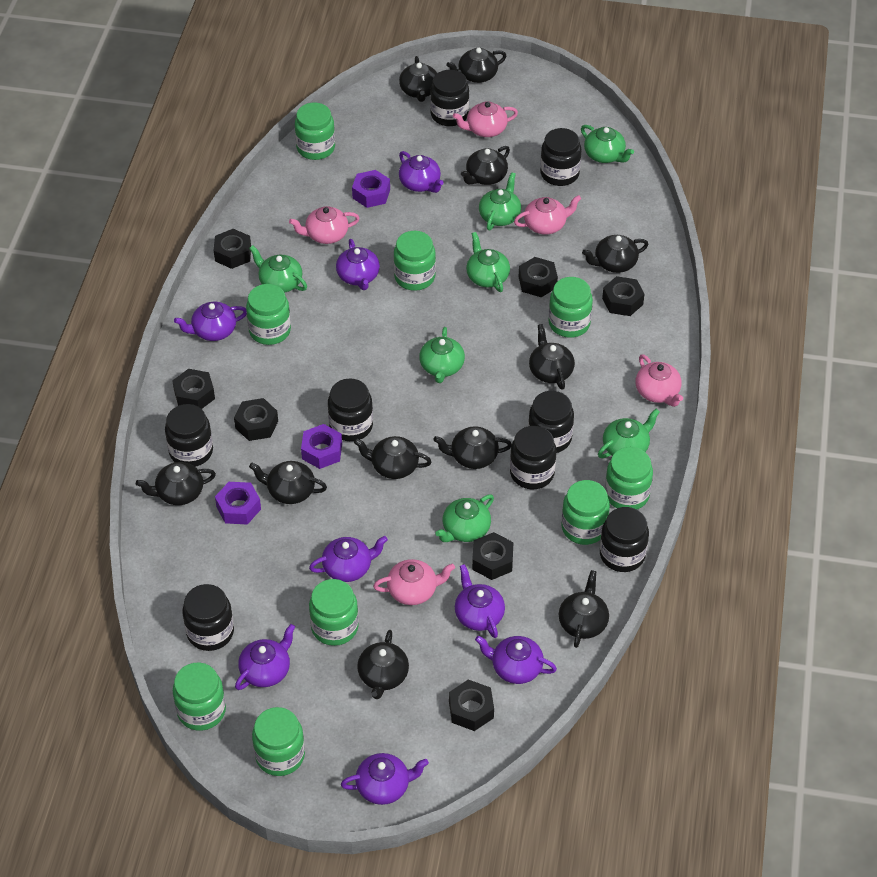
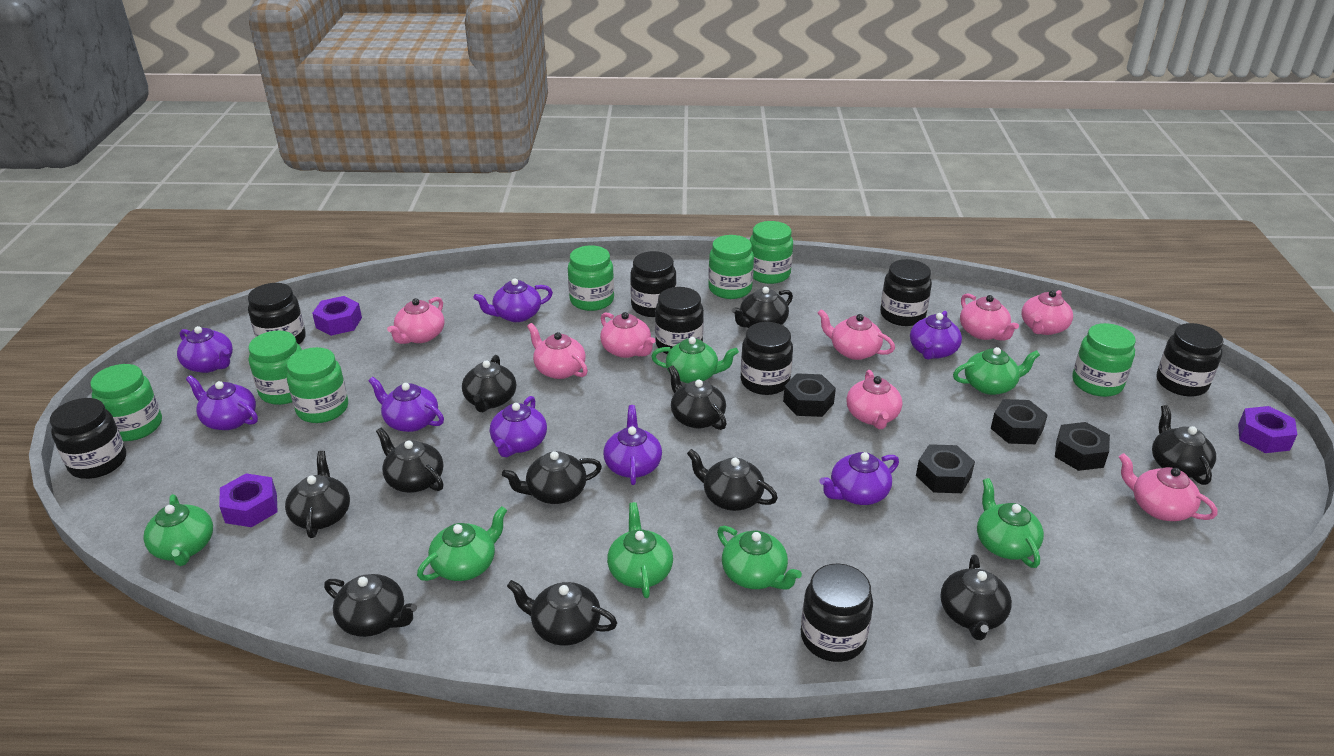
black nut: 7 -> 4
green jar: 9 -> 7
pink teapot: 5 -> 8

